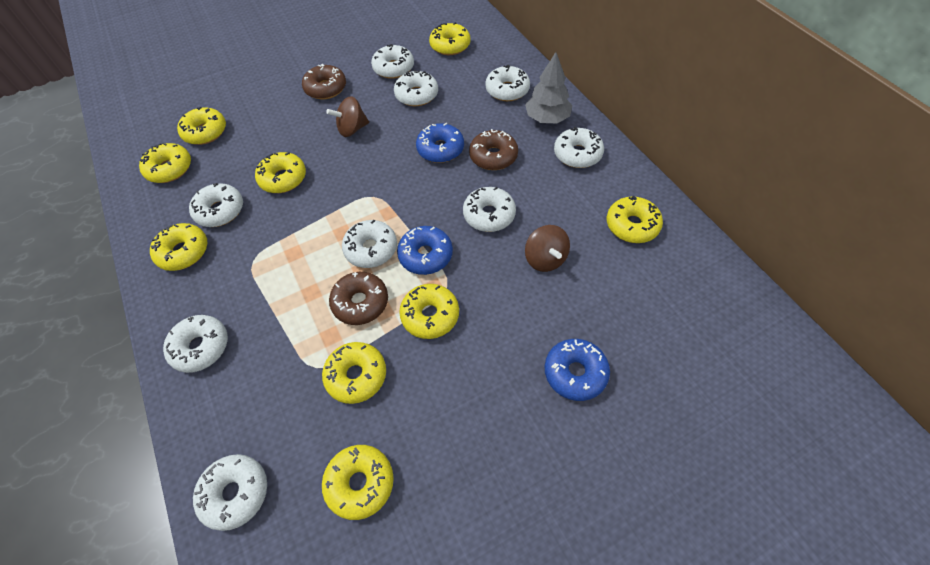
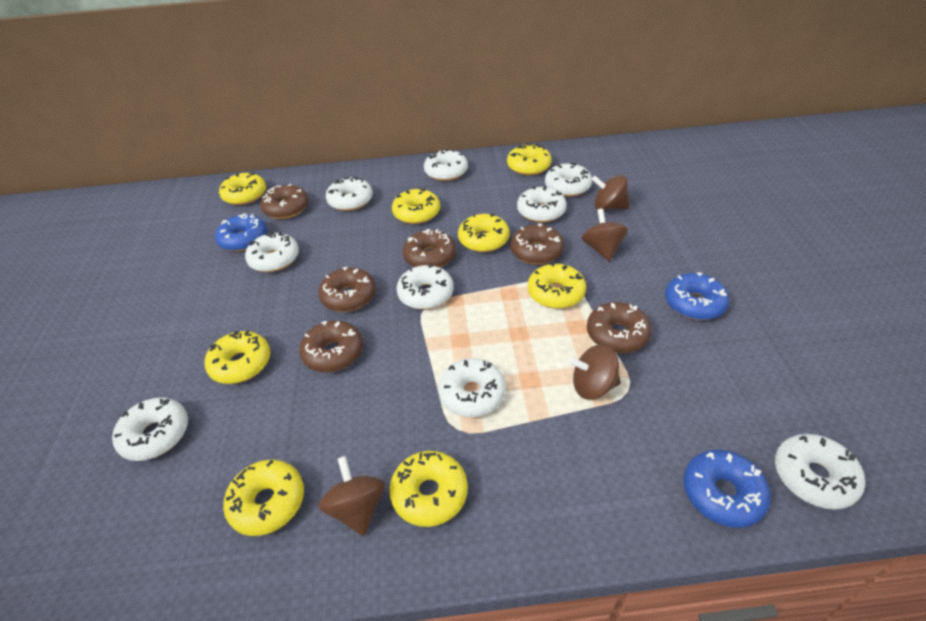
brown donut: 3 -> 6
brown spinning top: 2 -> 4
grey tree: 1 -> 0
yellow donut: 9 -> 8

